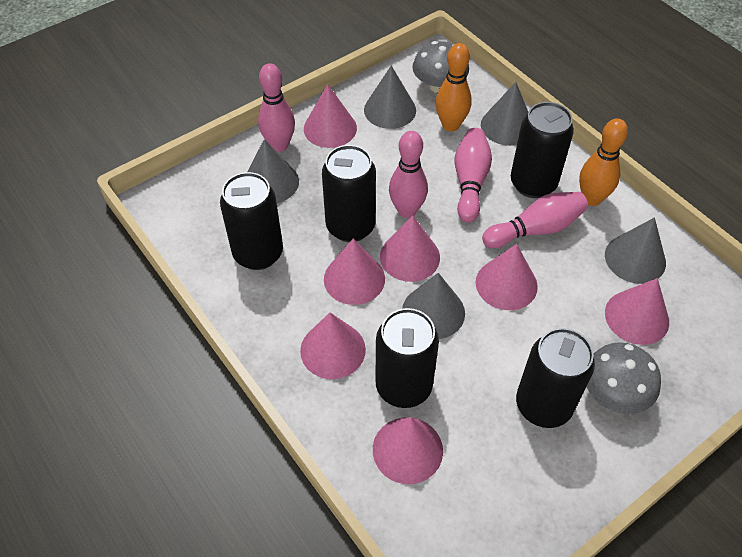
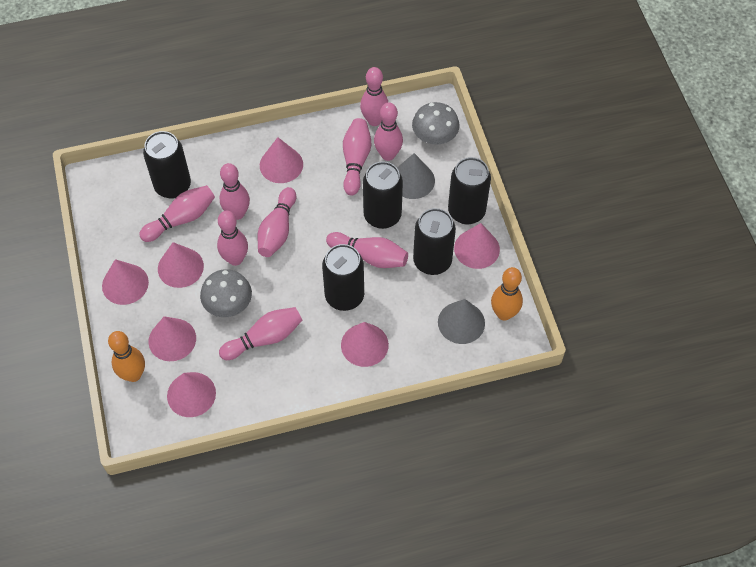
grey cone: 5 -> 2
pink bowling pin: 4 -> 9

